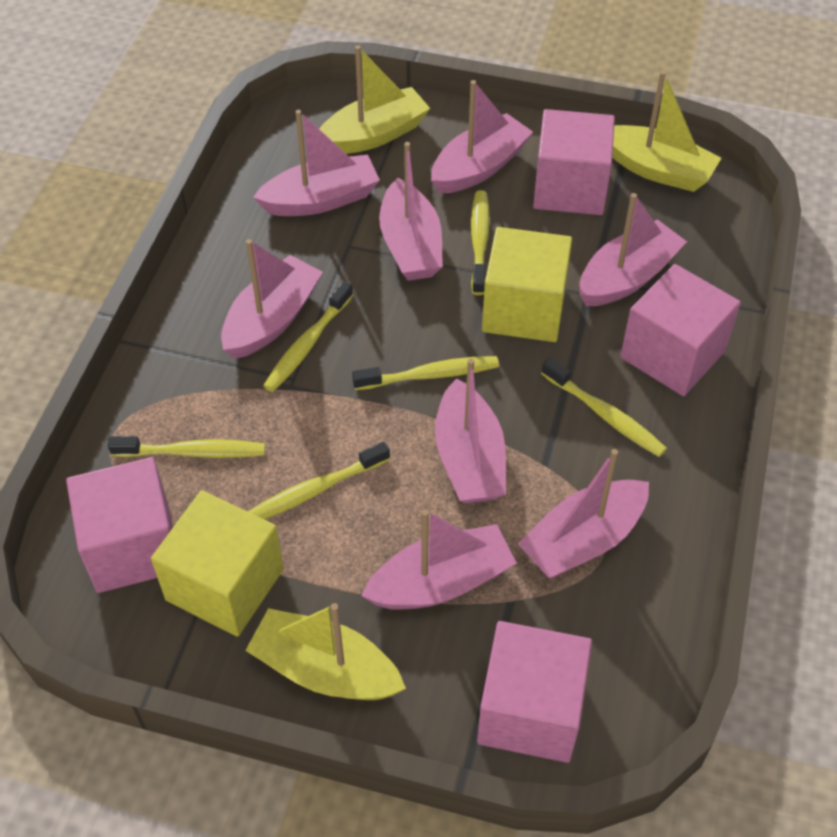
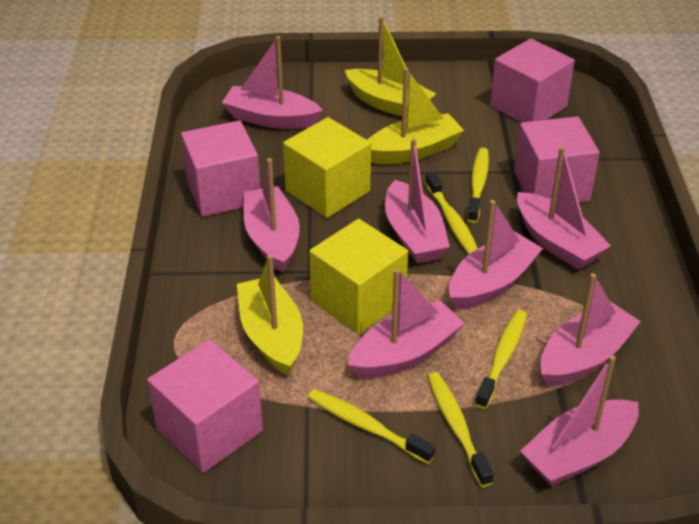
yellow toothbrush: 6 -> 5

